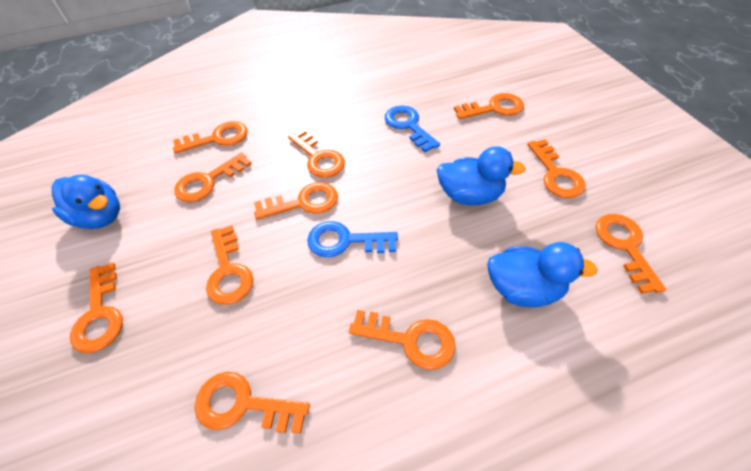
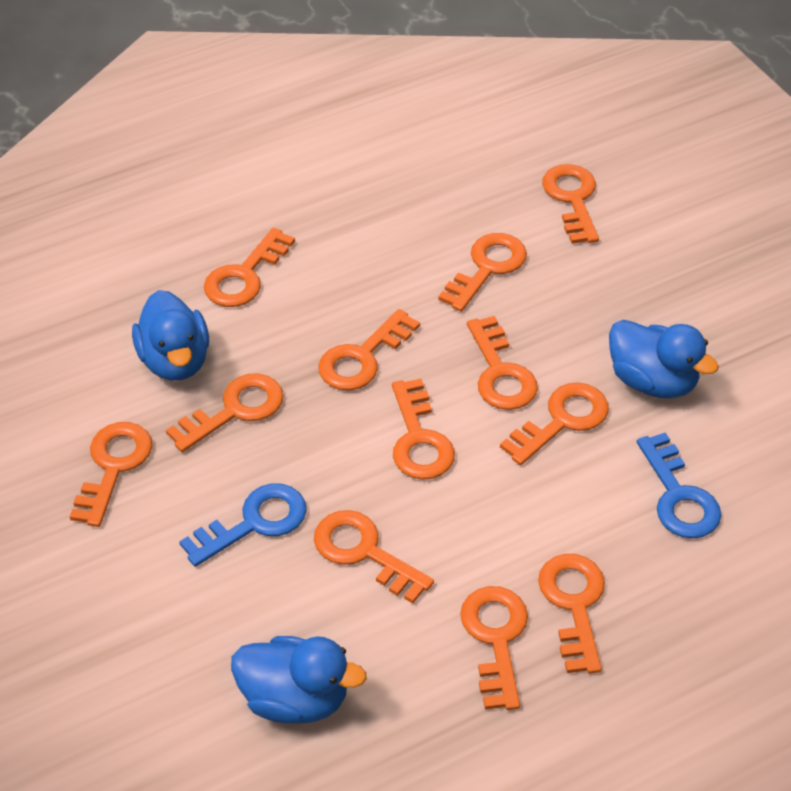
orange key: 11 -> 12

